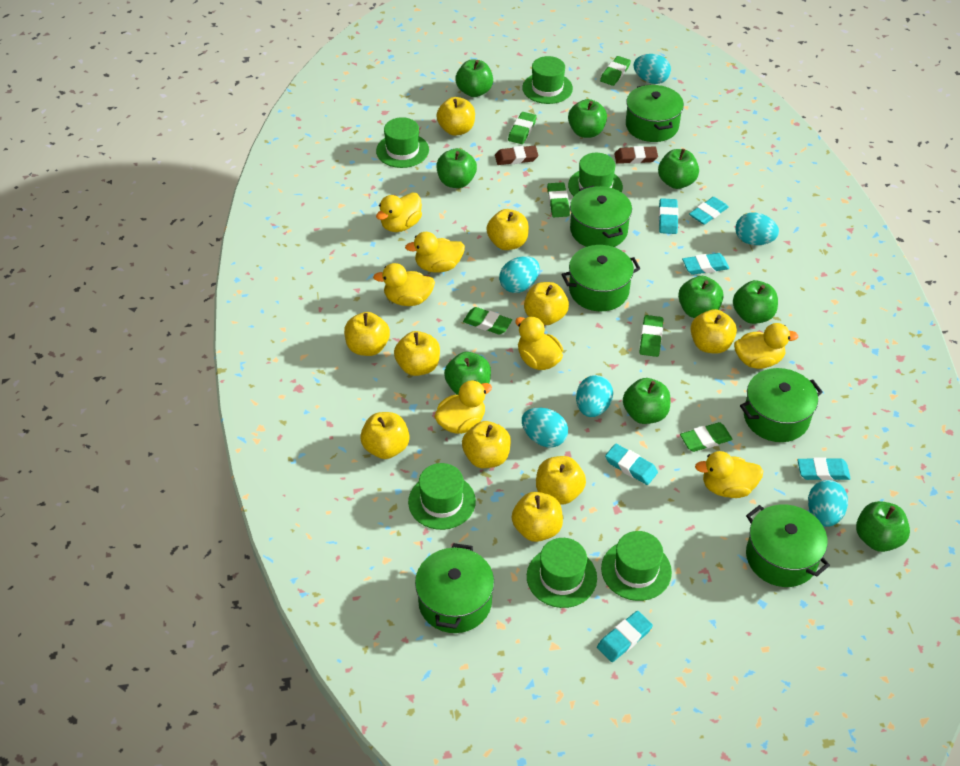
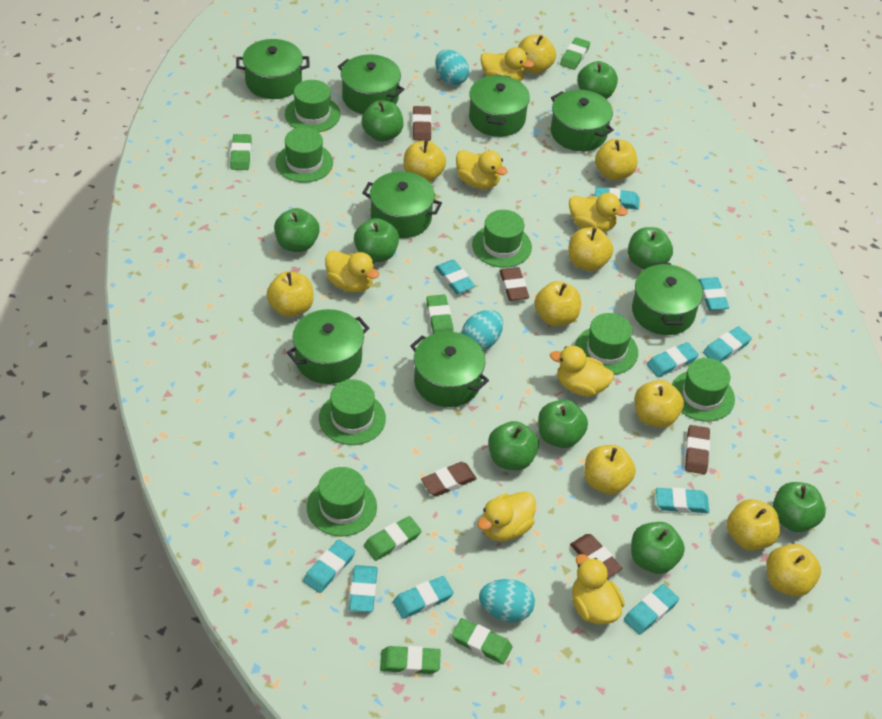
brown eraser: 2 -> 5
green hat: 6 -> 7
green pot: 6 -> 8
turquoise egg: 6 -> 3
turquoise eraser: 6 -> 10

